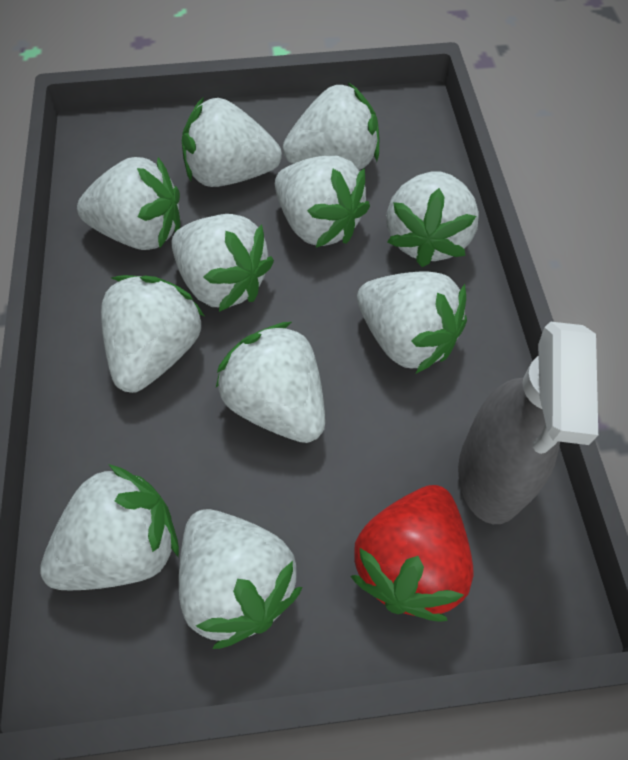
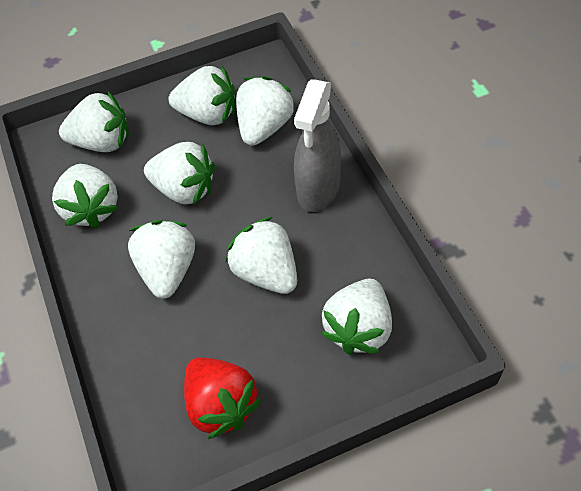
white strawberry: 11 -> 8

